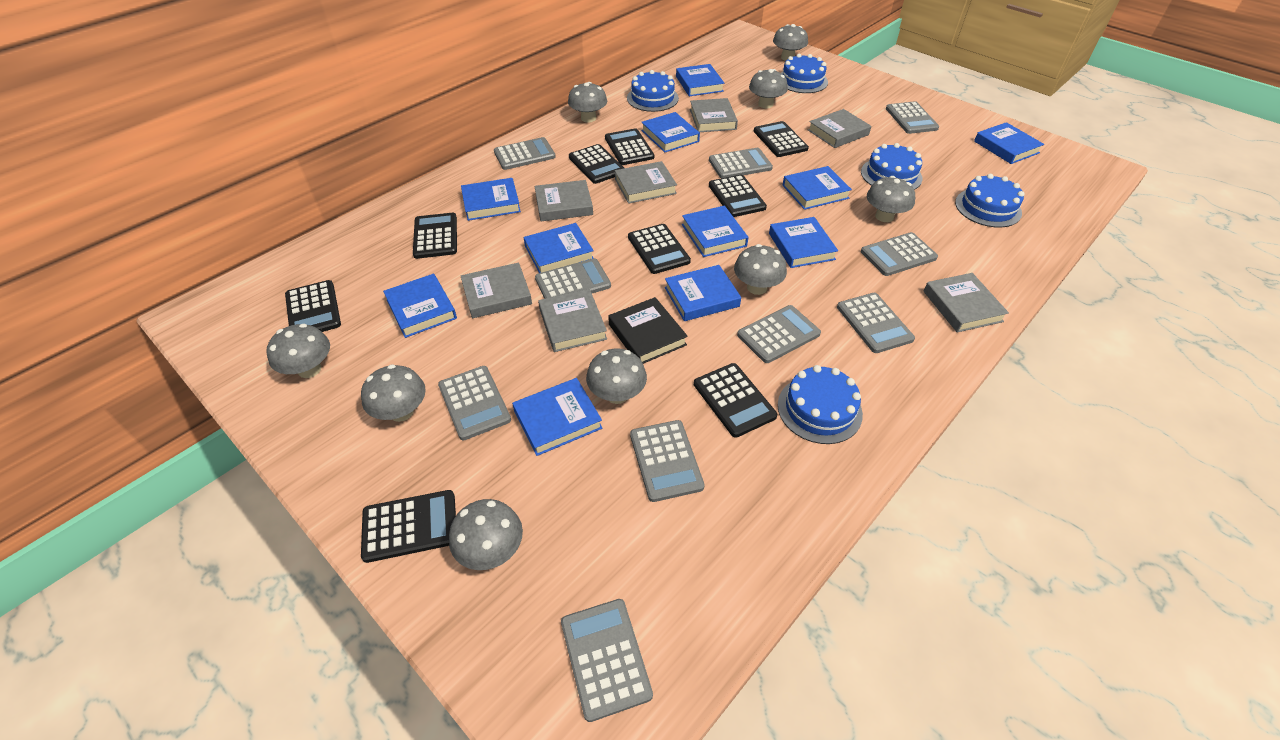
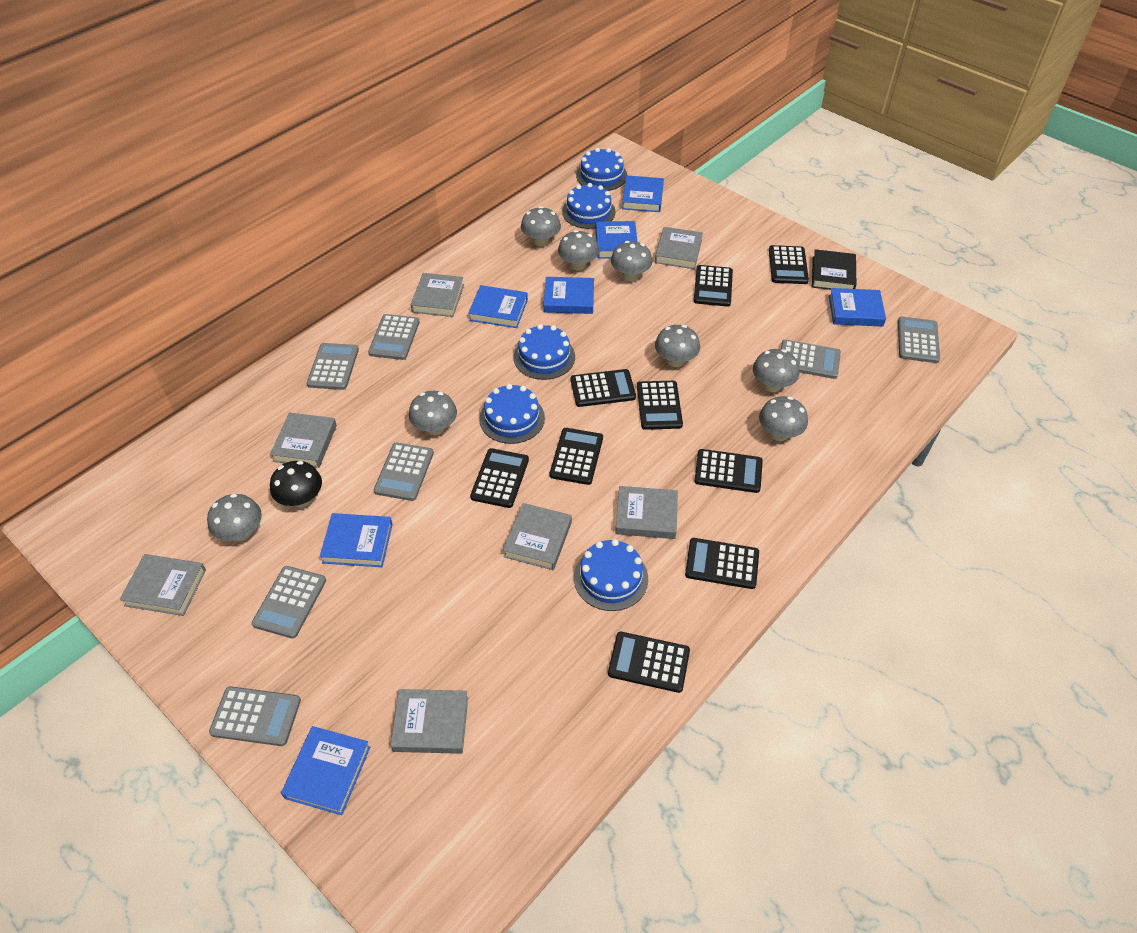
black mushroom: 0 -> 1
blue book: 11 -> 7
grey calculator: 10 -> 7
grey mushroom: 9 -> 8

